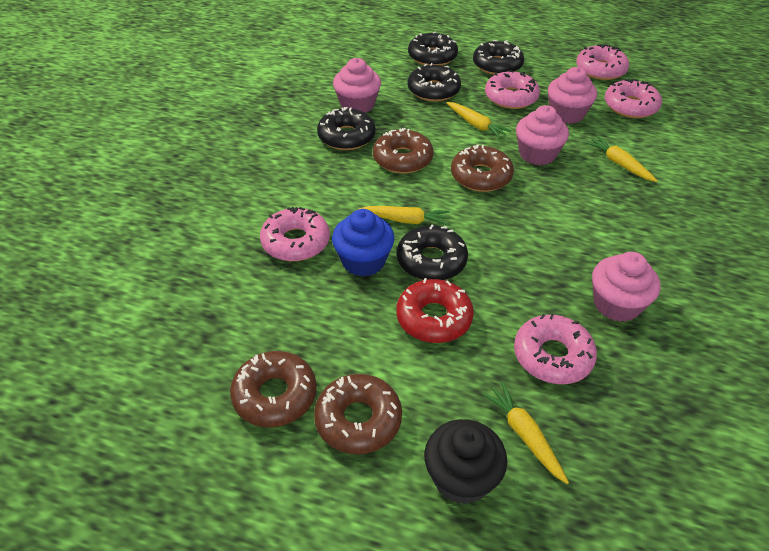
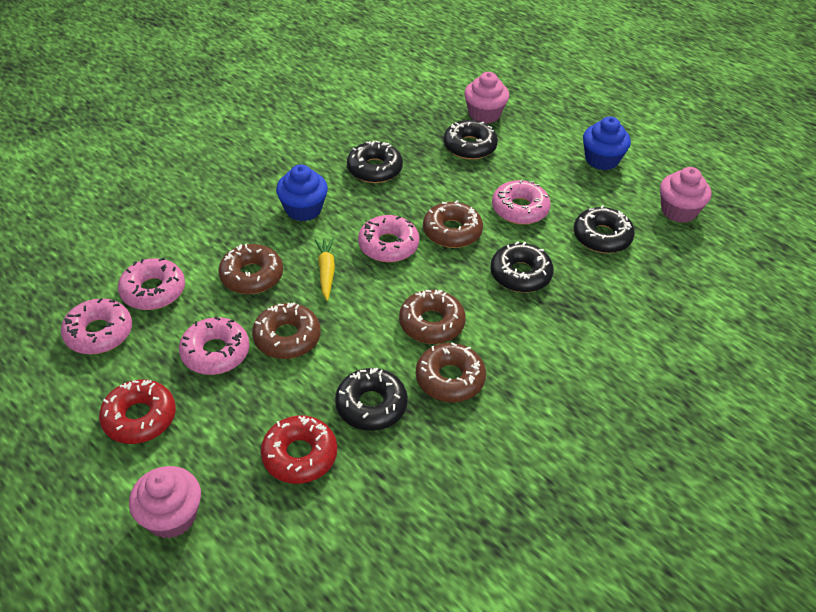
black cupcake: 1 -> 0
blue cupcake: 1 -> 2
brown donut: 4 -> 5
pink cupcake: 4 -> 3
red donut: 1 -> 2
yellow carrot: 4 -> 1

